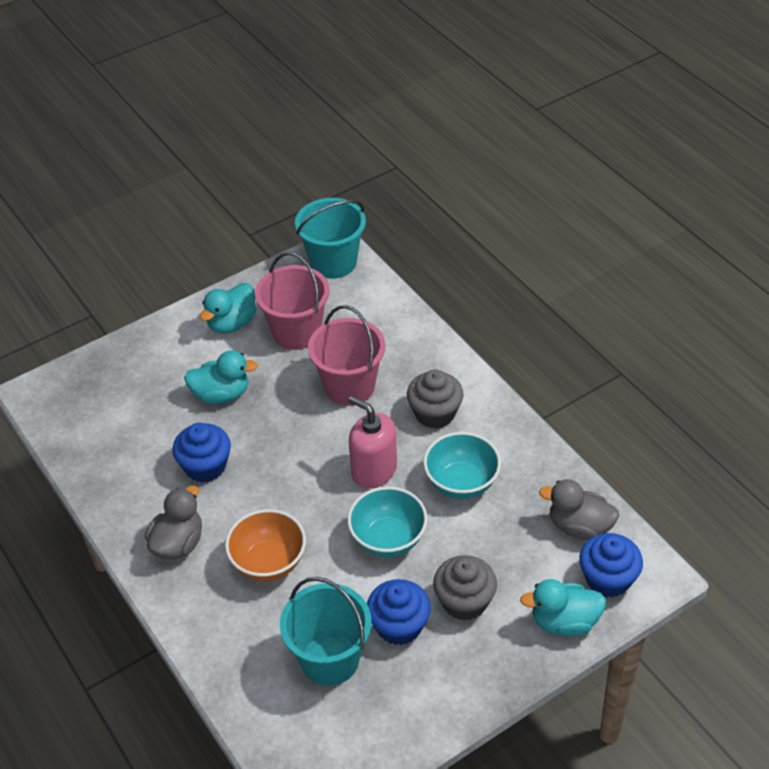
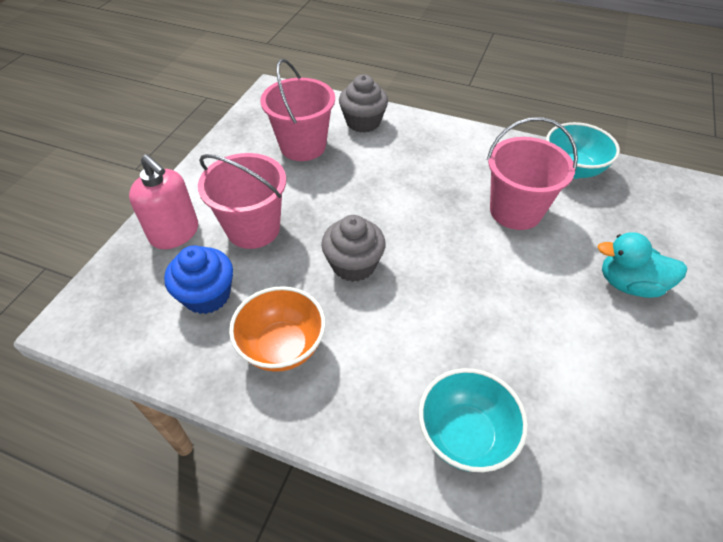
blue cupcake: 3 -> 1
grey duck: 2 -> 0
pink bucket: 2 -> 3
turquoise bucket: 2 -> 0
turquoise duck: 3 -> 1

